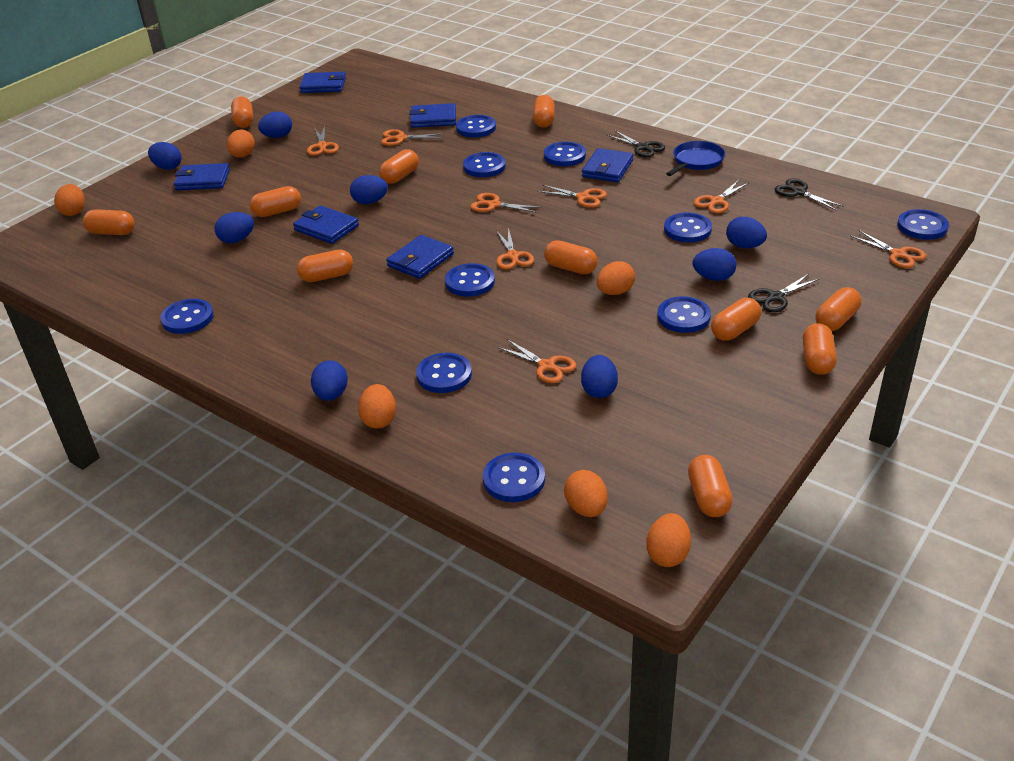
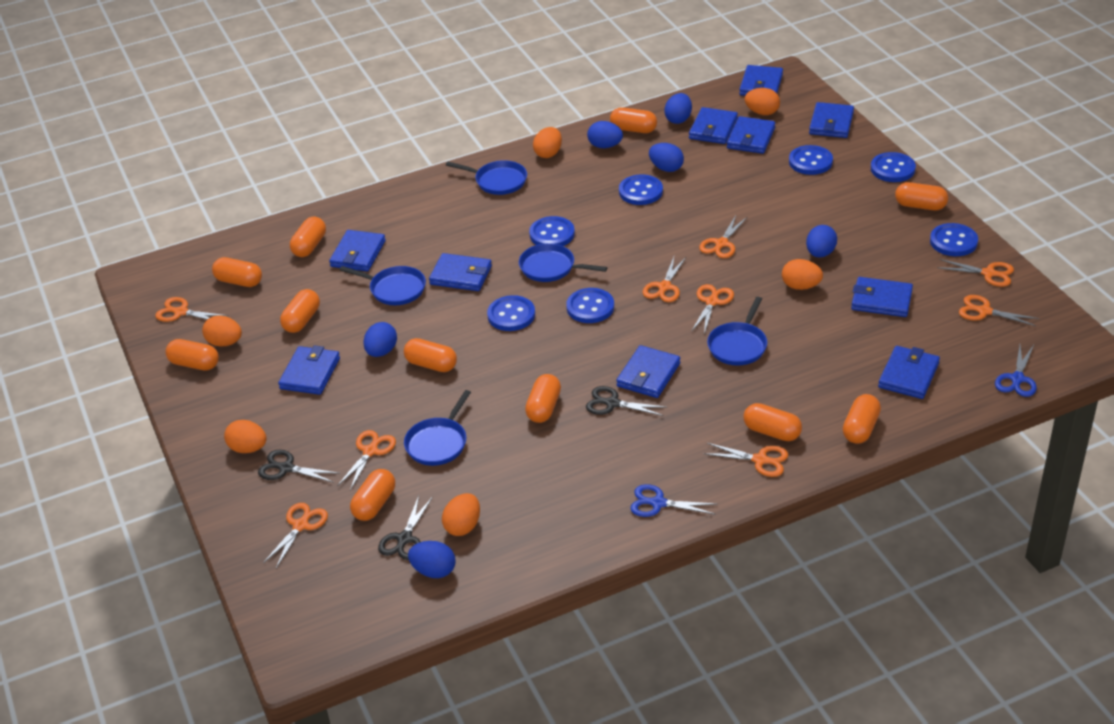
blue button: 10 -> 7
blue egg: 8 -> 6
blue pan: 1 -> 5
blue scissors: 0 -> 2
blue wallet: 6 -> 10
orange scissors: 8 -> 9

